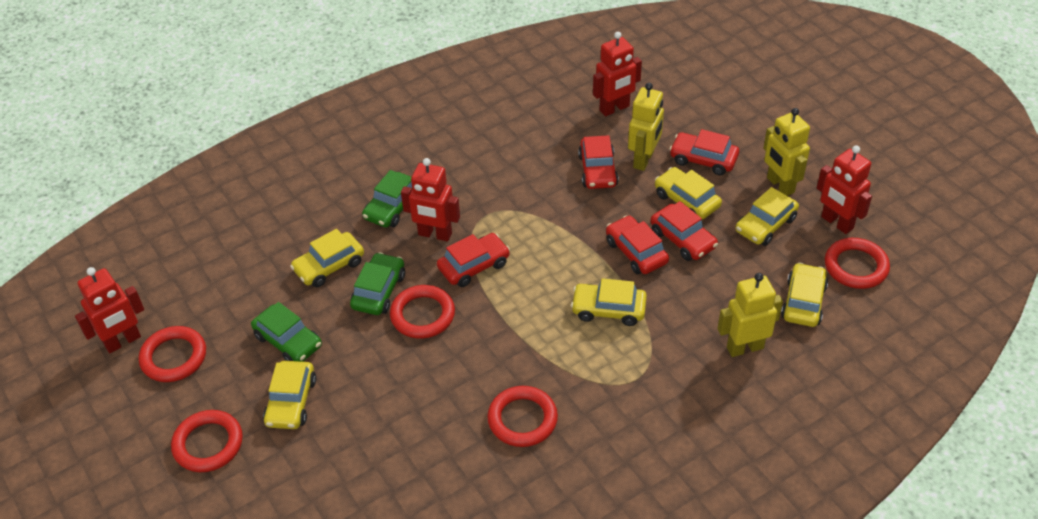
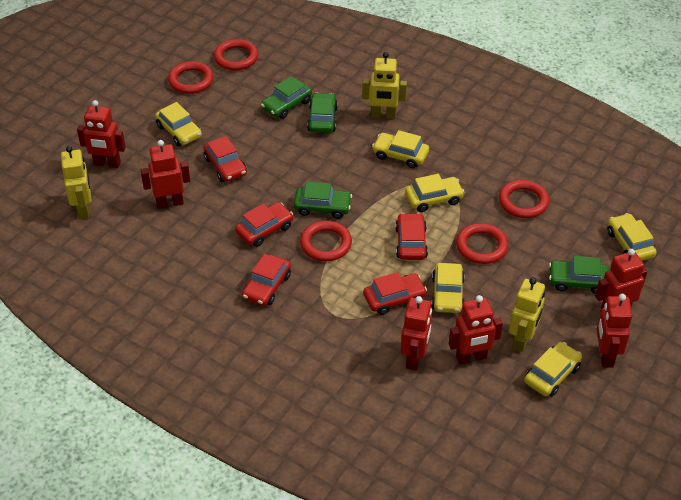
green car: 3 -> 4
red robot: 4 -> 6

